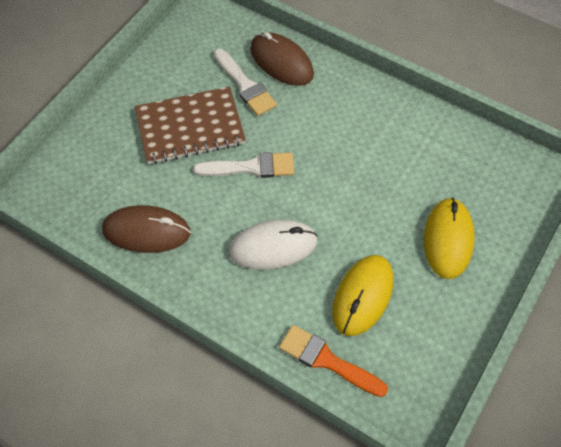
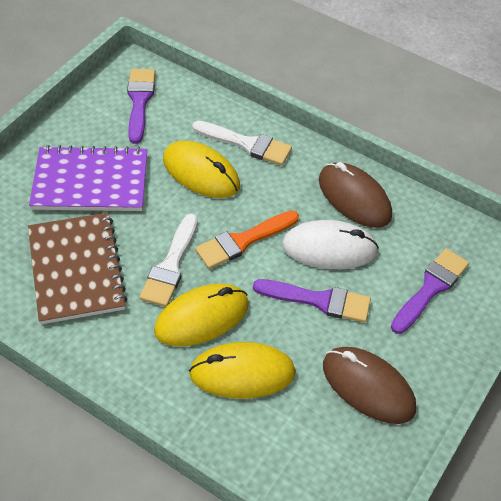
purple brush: 0 -> 3
purple notebook: 0 -> 1
yellow mouse: 2 -> 3

